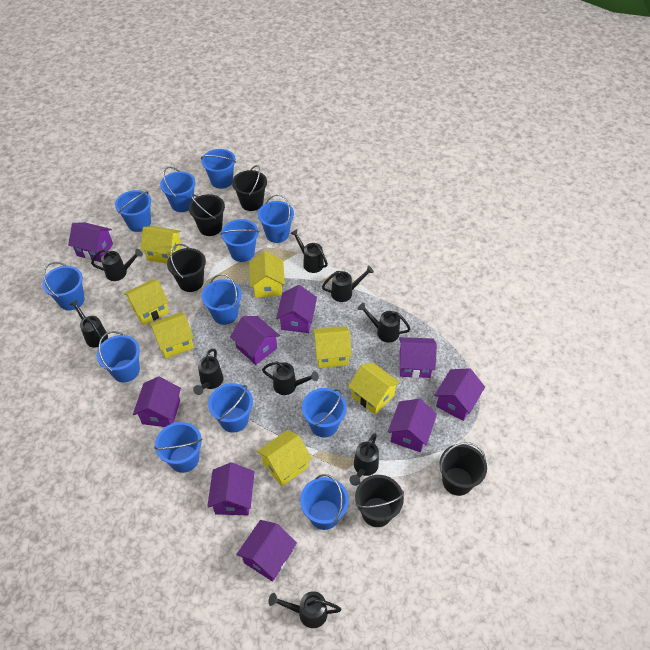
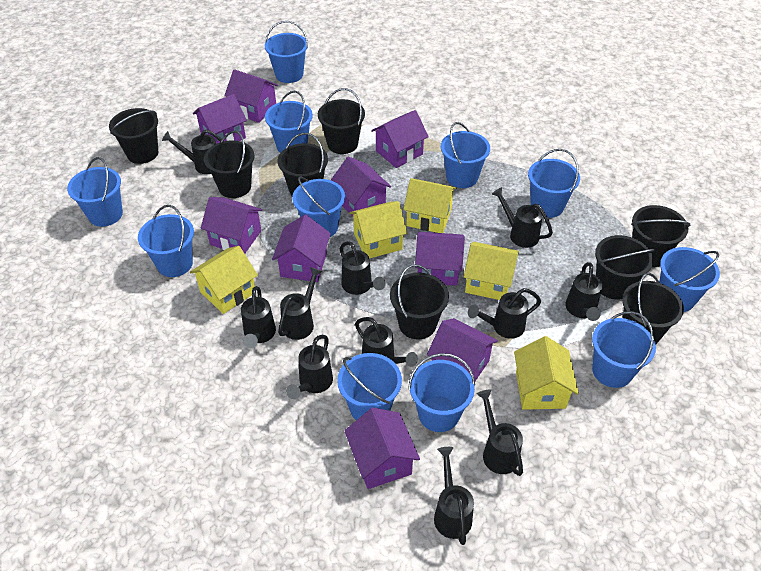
black bucket: 5 -> 8
black watering can: 9 -> 11
blue bucket: 12 -> 11
yellow house: 7 -> 5

